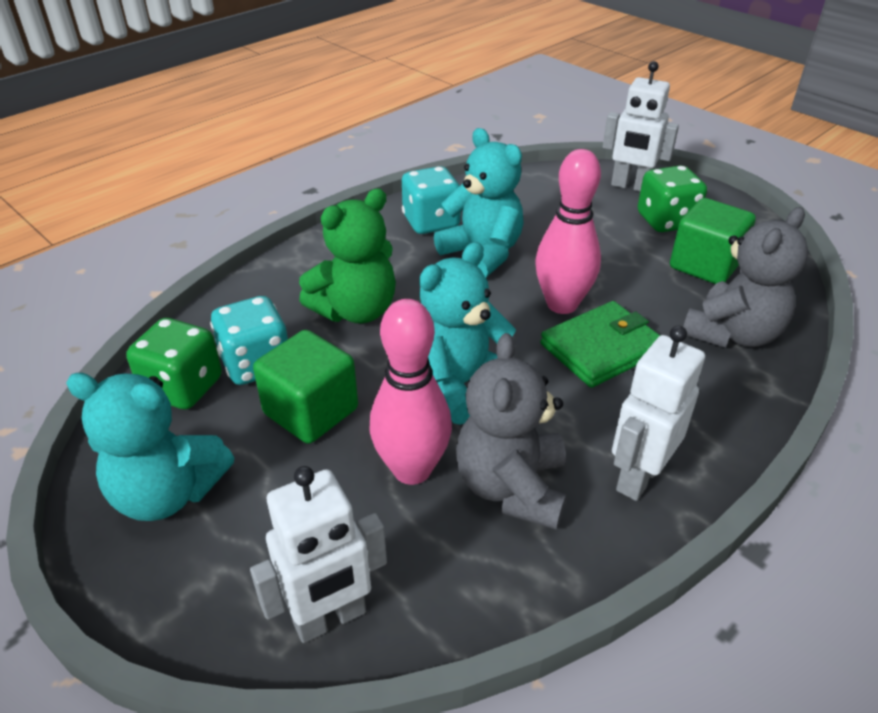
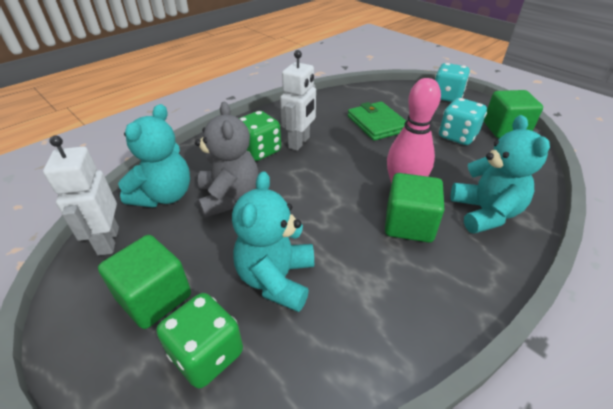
green cube: 2 -> 3
green teddy bear: 1 -> 0
grey teddy bear: 2 -> 1
pink bowling pin: 2 -> 1
white robot: 3 -> 2

